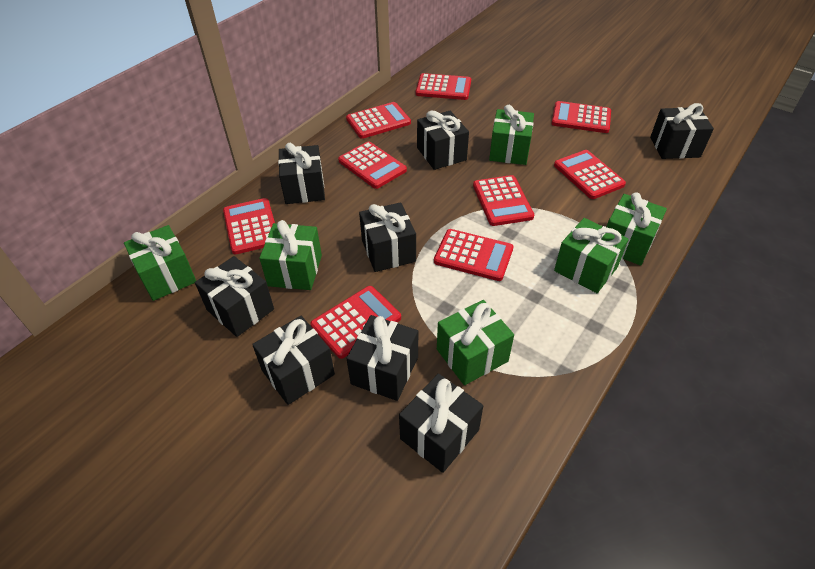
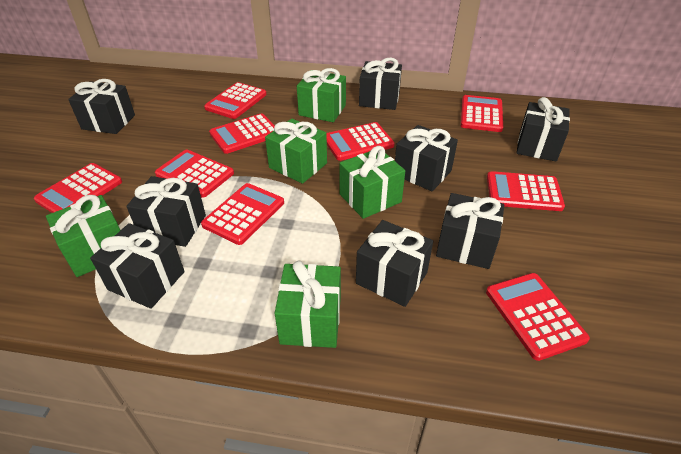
green gift: 6 -> 5

